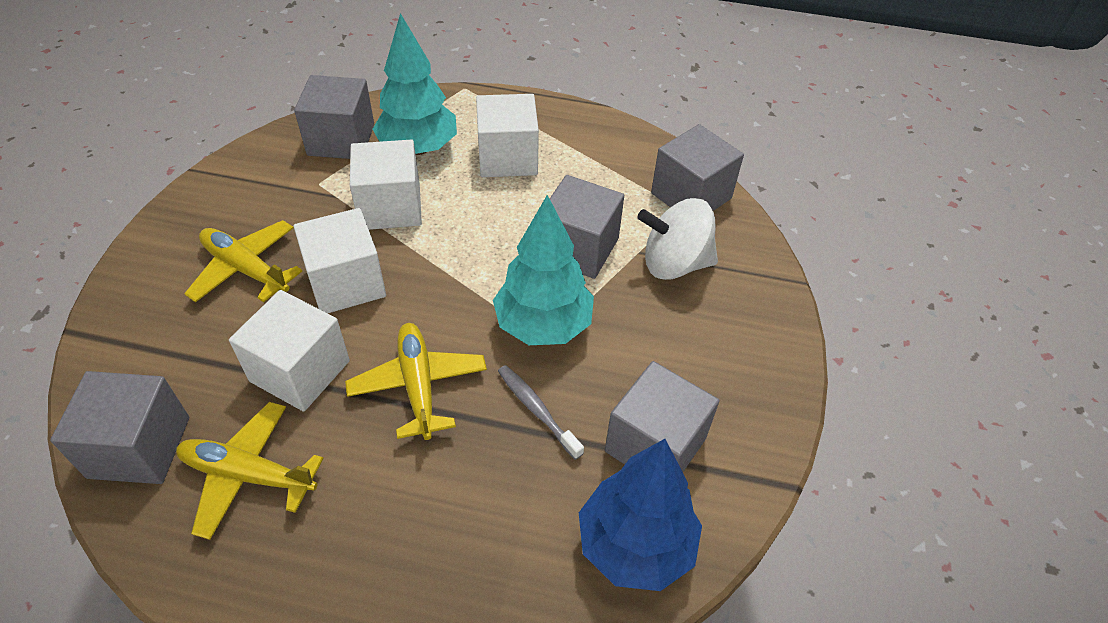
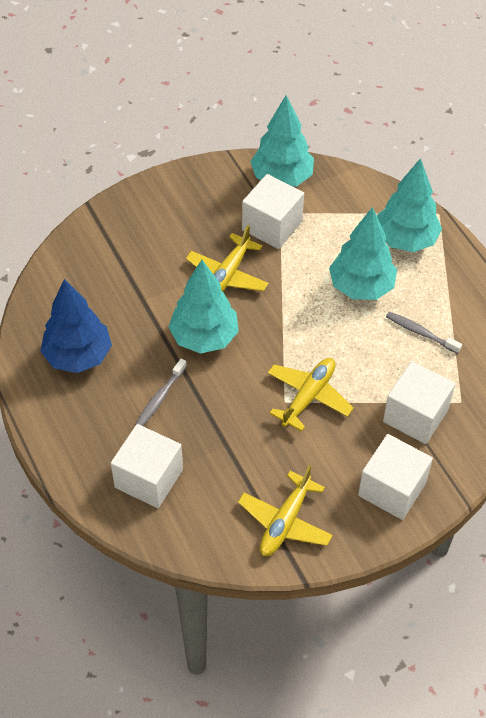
grey cube: 5 -> 0
grey toothbrush: 1 -> 2
turquoise tree: 2 -> 4
white spinning top: 1 -> 0

